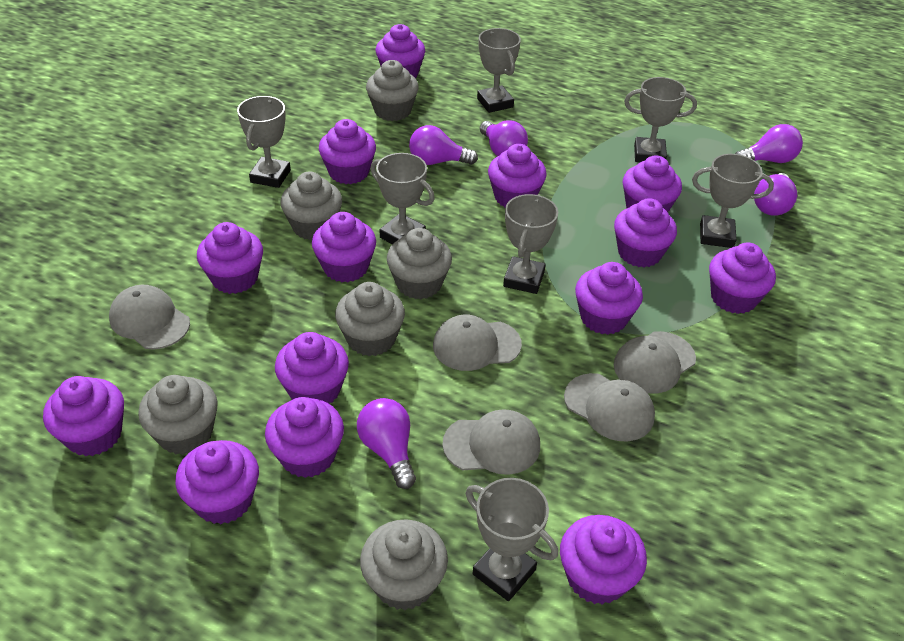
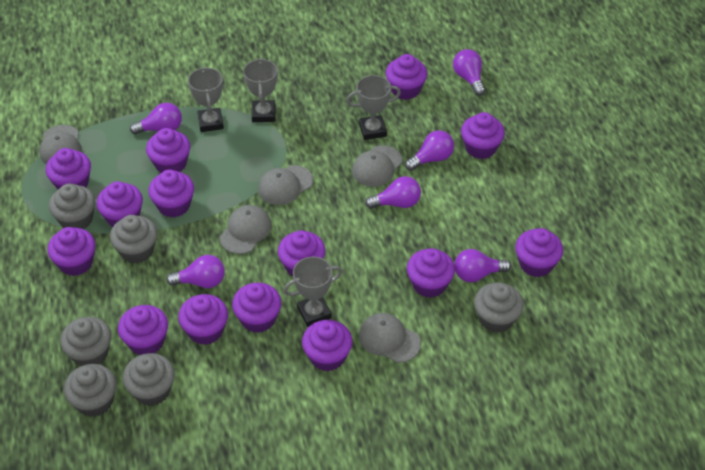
grey trophy: 7 -> 4
purple light bulb: 5 -> 6

